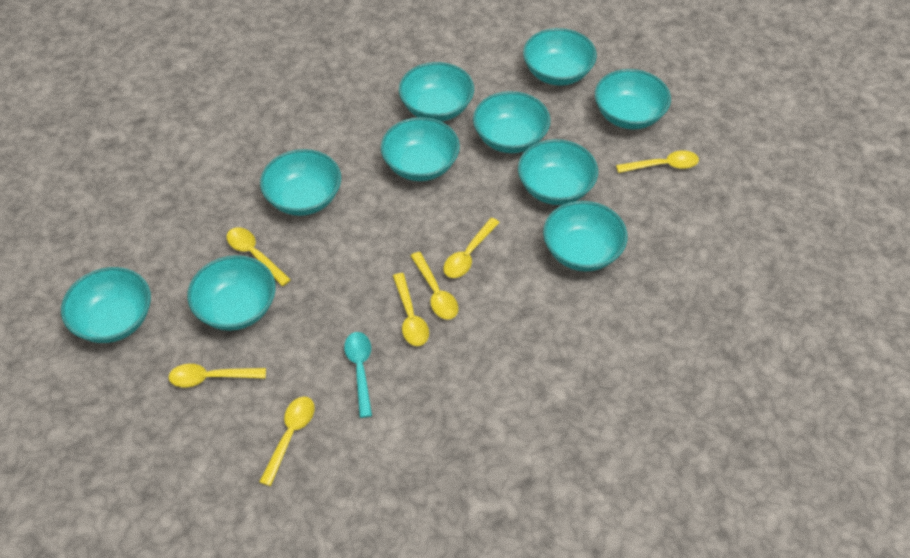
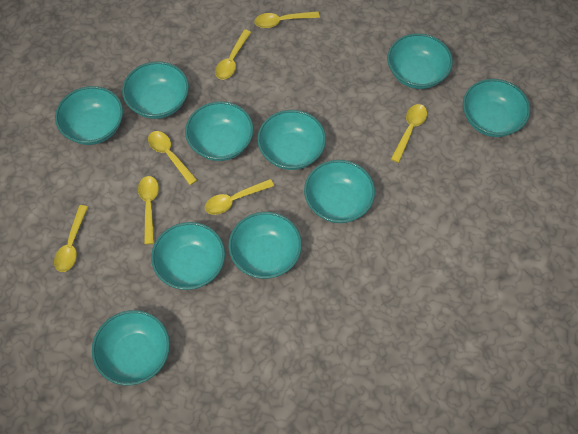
turquoise spoon: 1 -> 0

